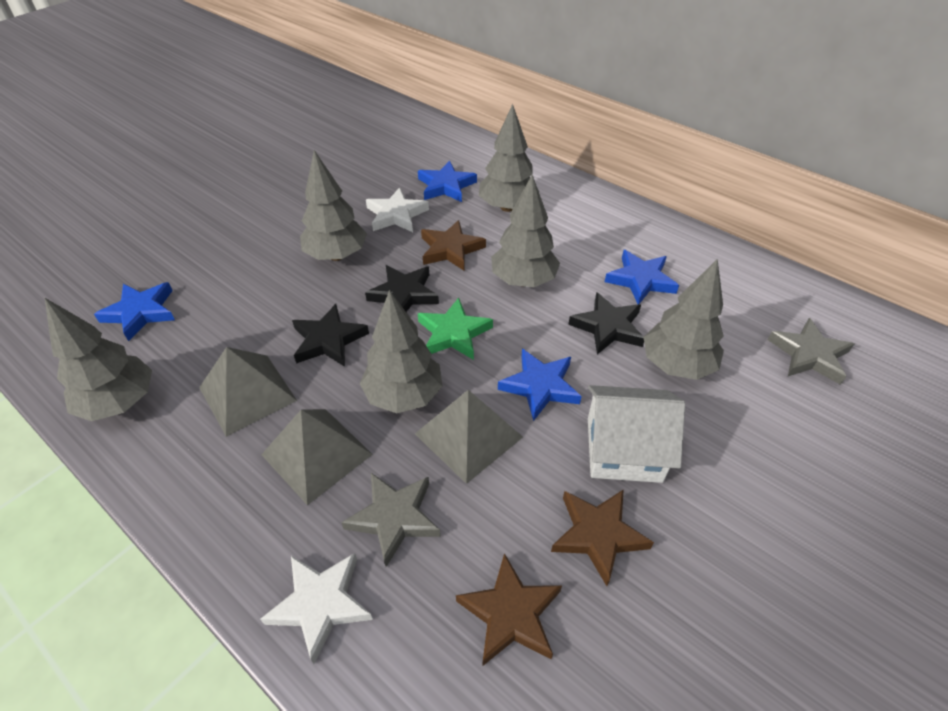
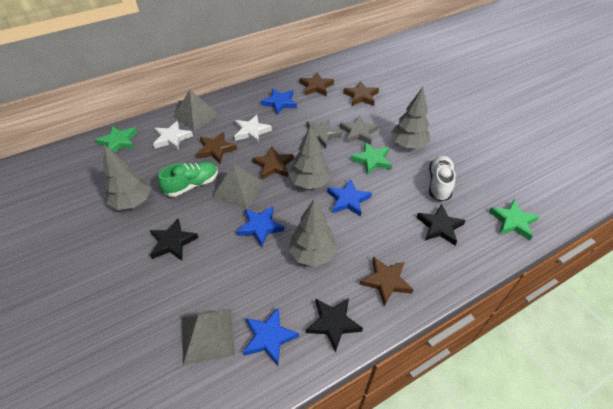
brown star: 3 -> 5
green shoe: 0 -> 1
green star: 1 -> 3
grey tree: 6 -> 4
white house: 1 -> 0
white shoe: 0 -> 1

